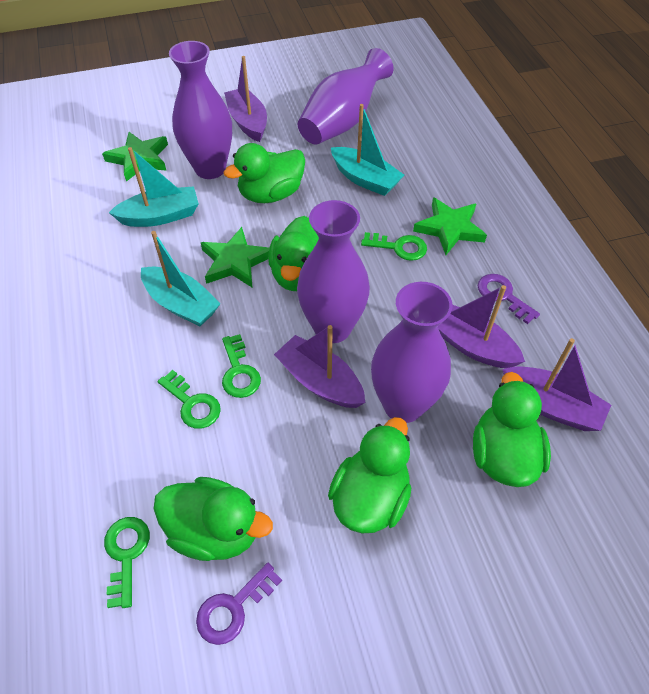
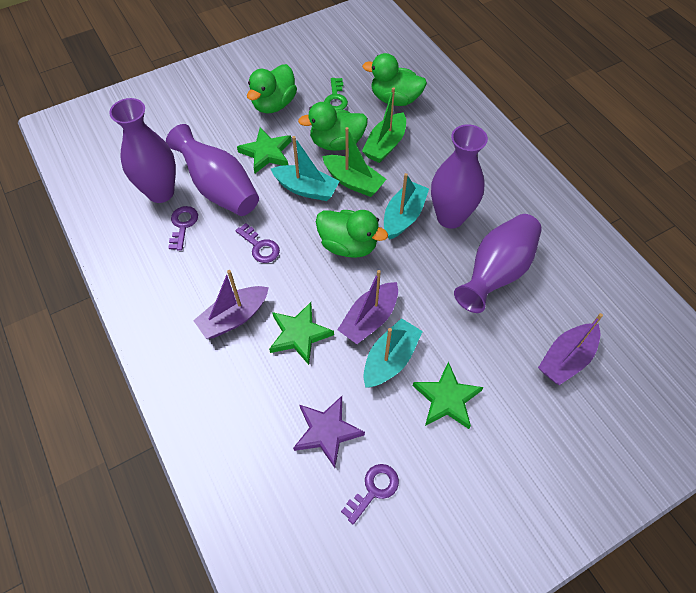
green boat: 0 -> 2
green duck: 5 -> 4
green key: 4 -> 1
purple boat: 4 -> 3
purple key: 2 -> 3
purple star: 0 -> 1

